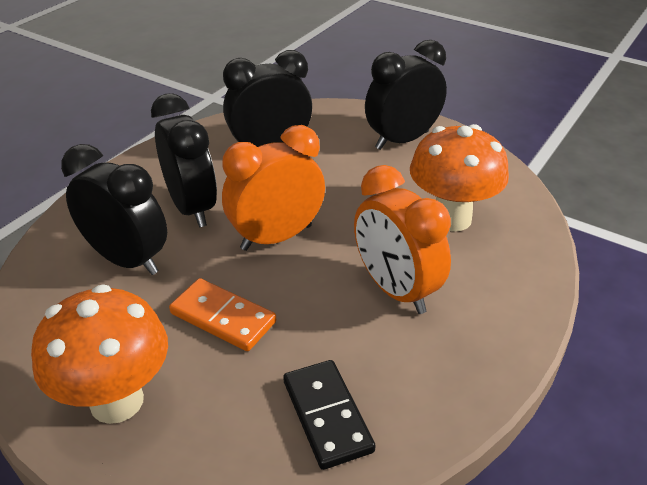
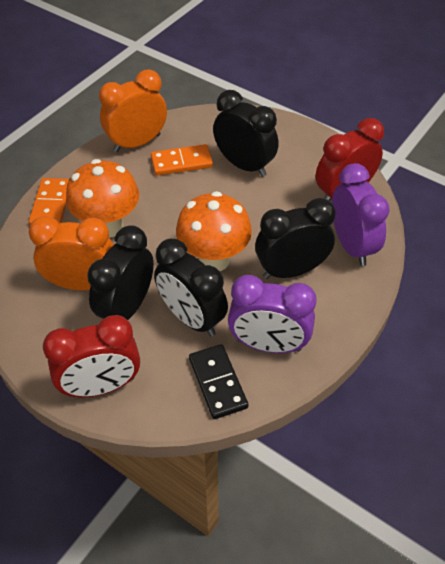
orange domino: 1 -> 2
purple clock: 0 -> 2
red clock: 0 -> 2

